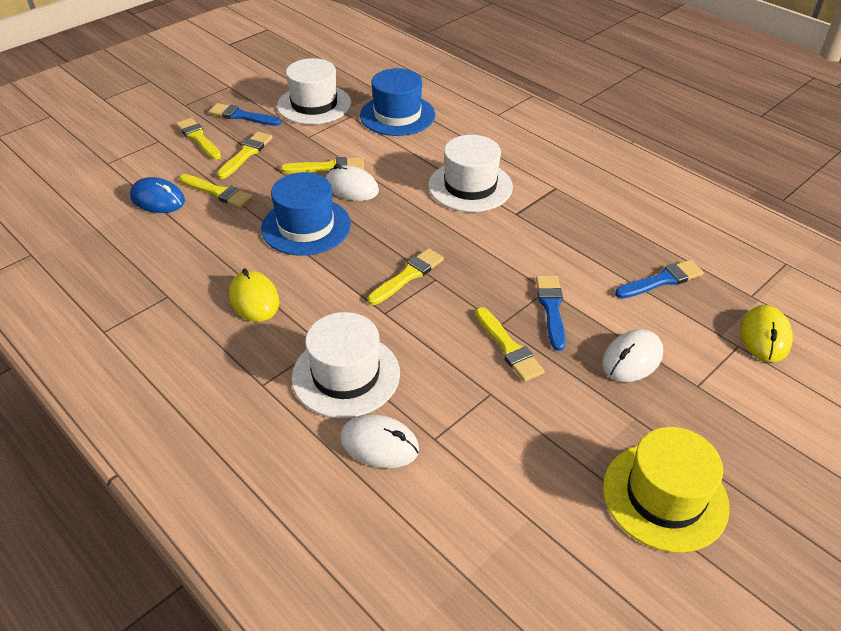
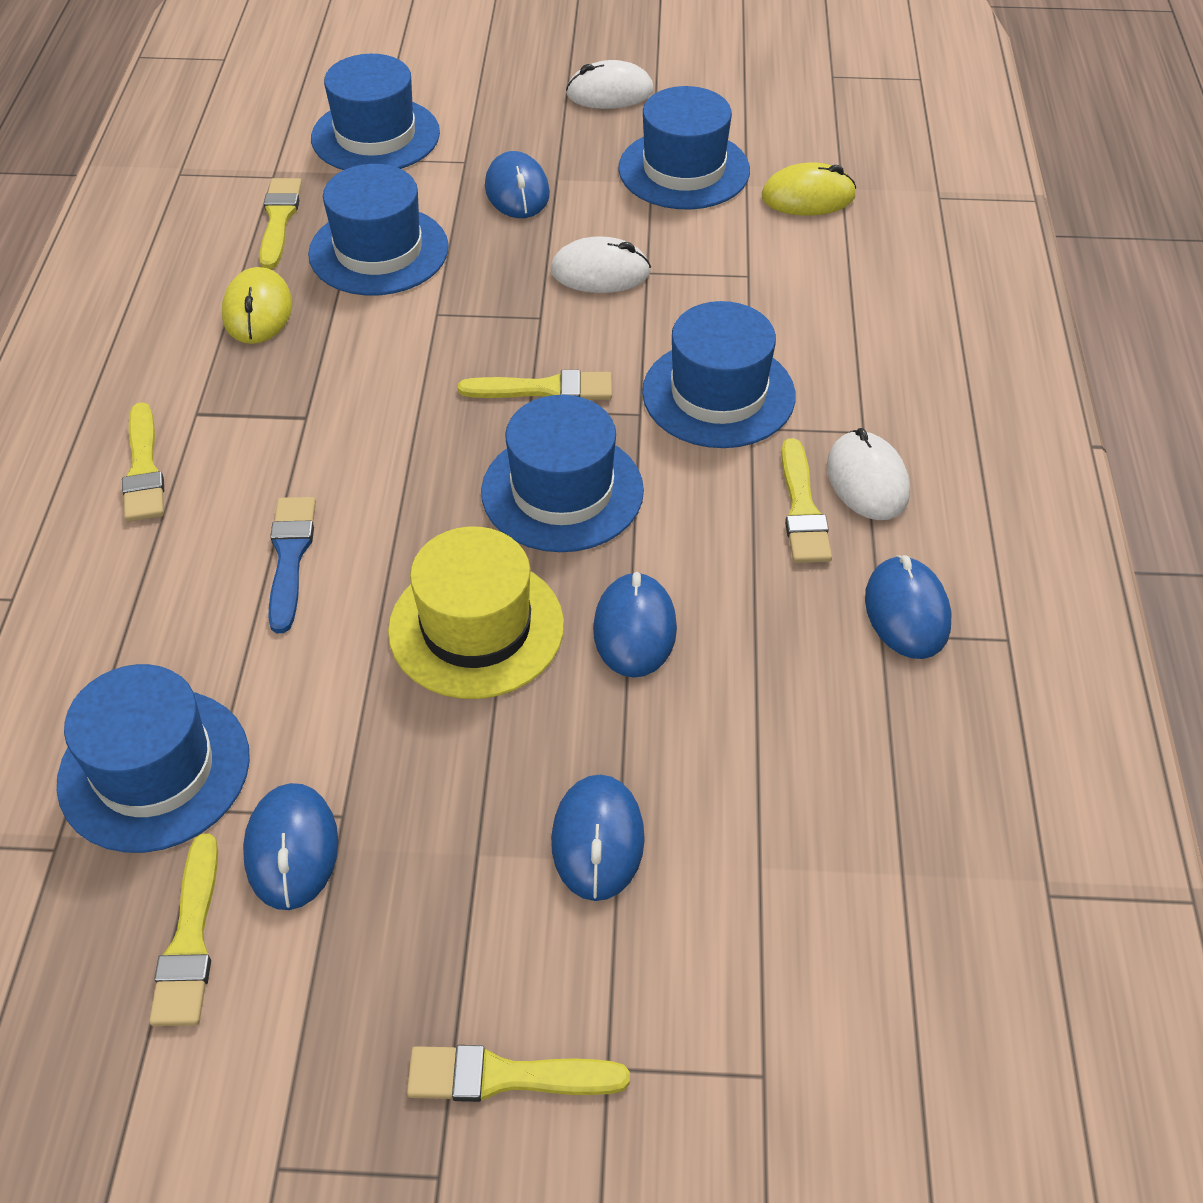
blue brush: 3 -> 1
blue hat: 2 -> 6
blue mouse: 1 -> 5
white hat: 3 -> 0

